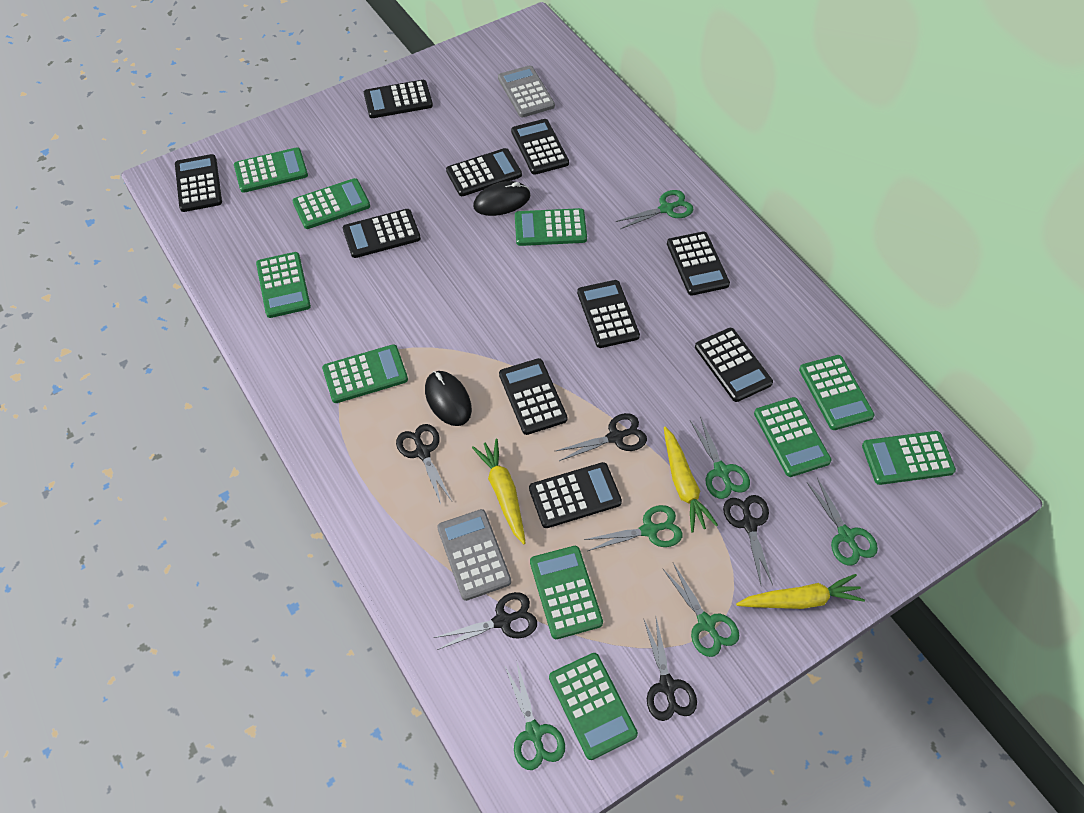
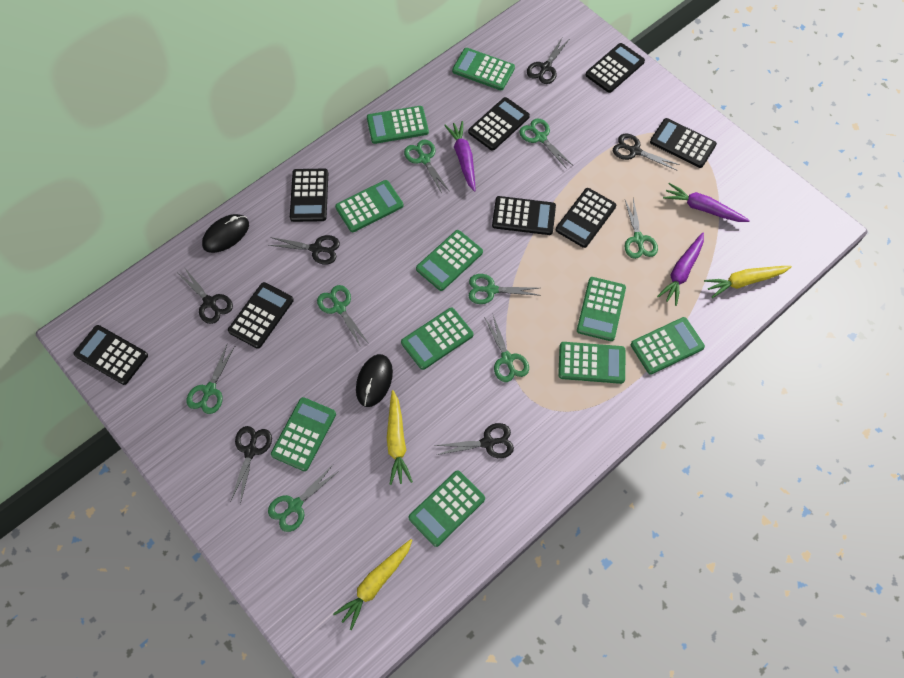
black calculator: 10 -> 8
black scissors: 5 -> 6
green scissors: 6 -> 8
grey calculator: 2 -> 0
purple carrot: 0 -> 3

